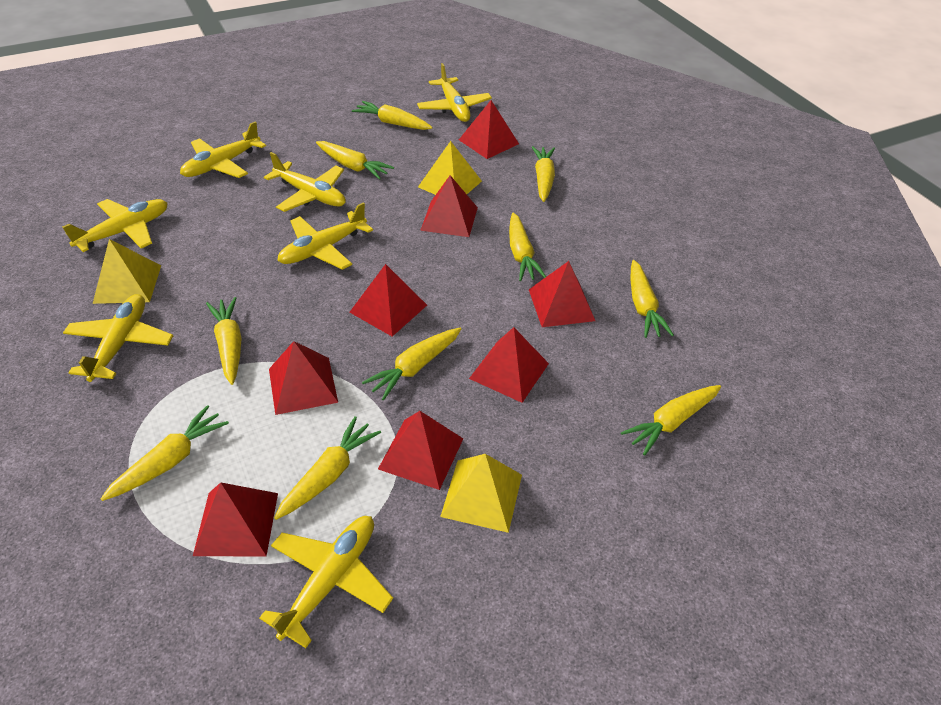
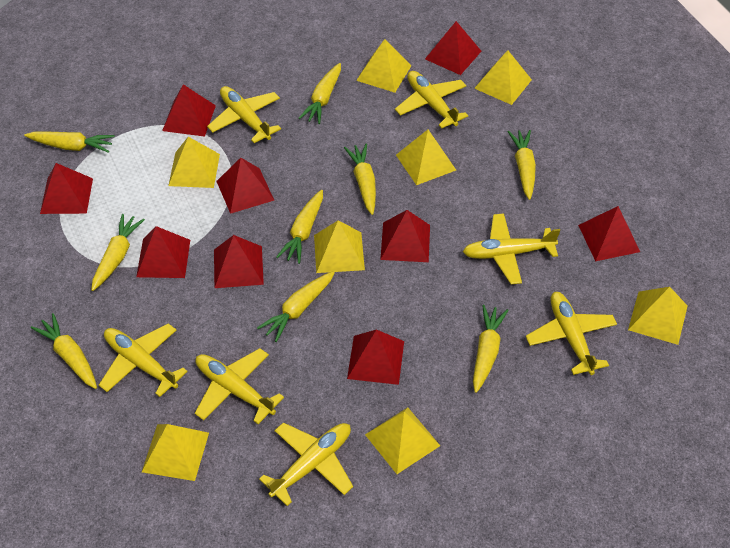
red pyramid: 8 -> 9
yellow carrot: 10 -> 9
yellow pyramid: 3 -> 8

